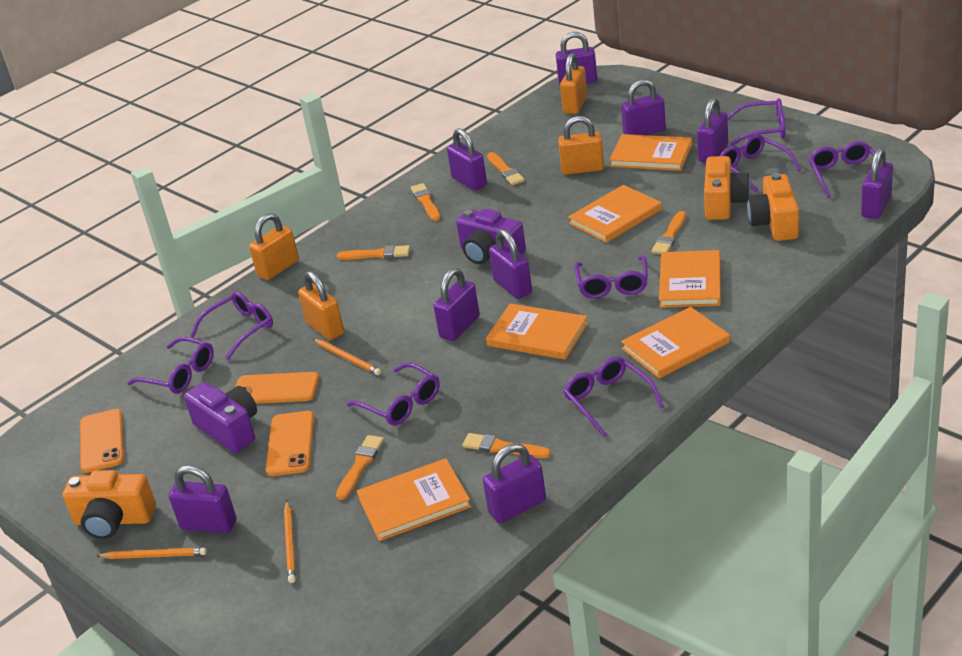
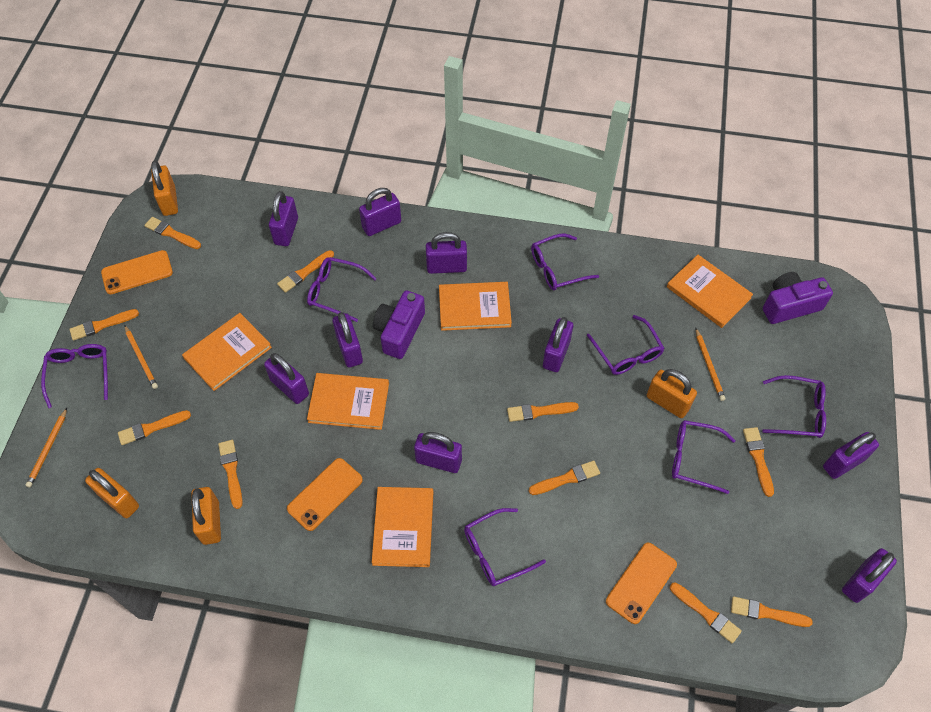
orange book: 6 -> 5
orange brush: 6 -> 10
orange camera: 3 -> 0
purple glasses: 8 -> 7

